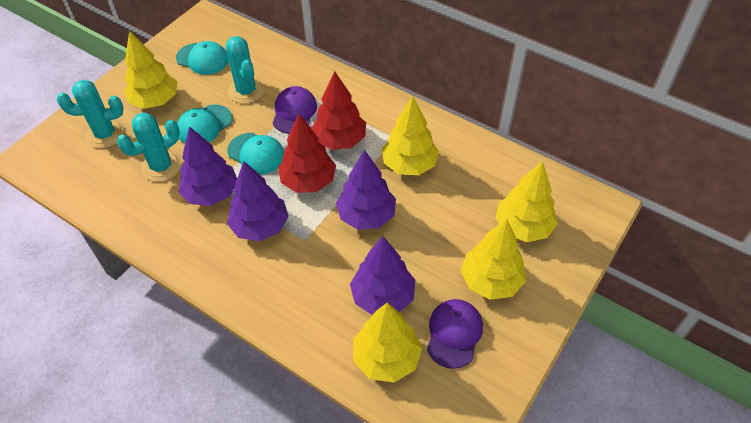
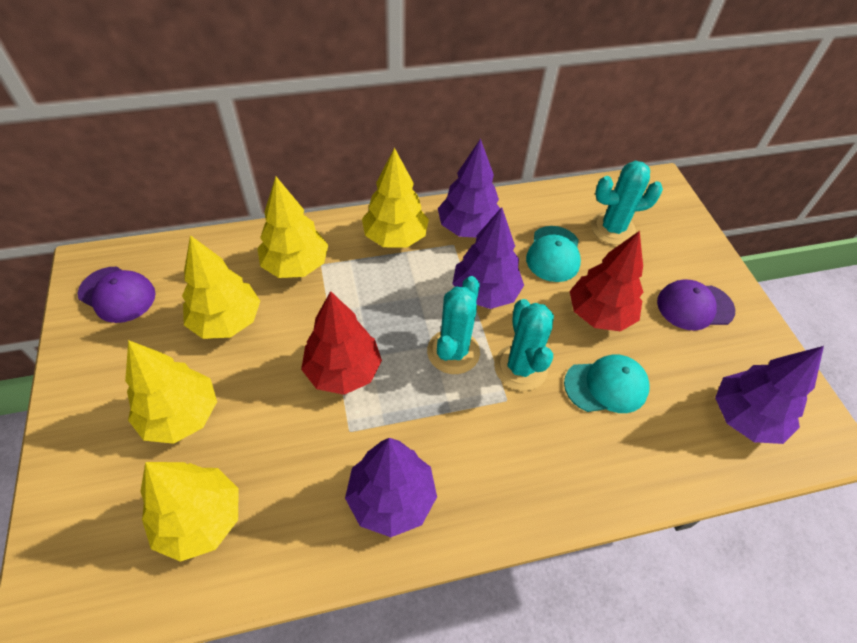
turquoise cap: 3 -> 2

